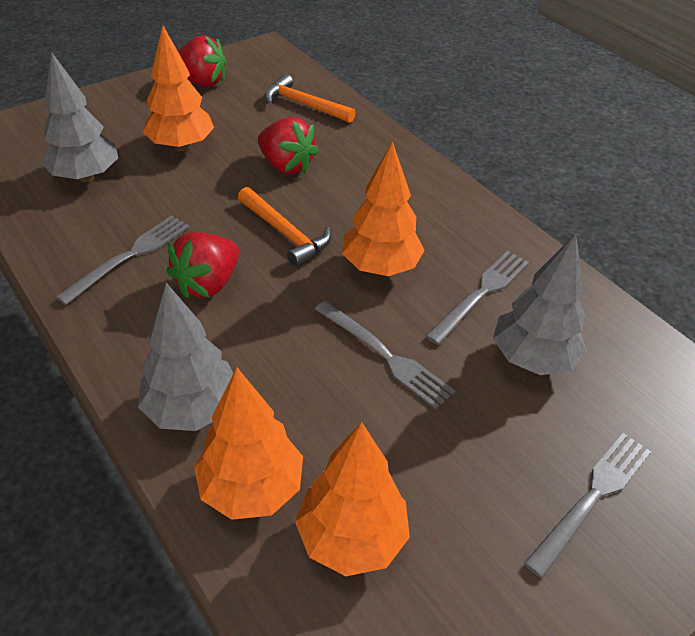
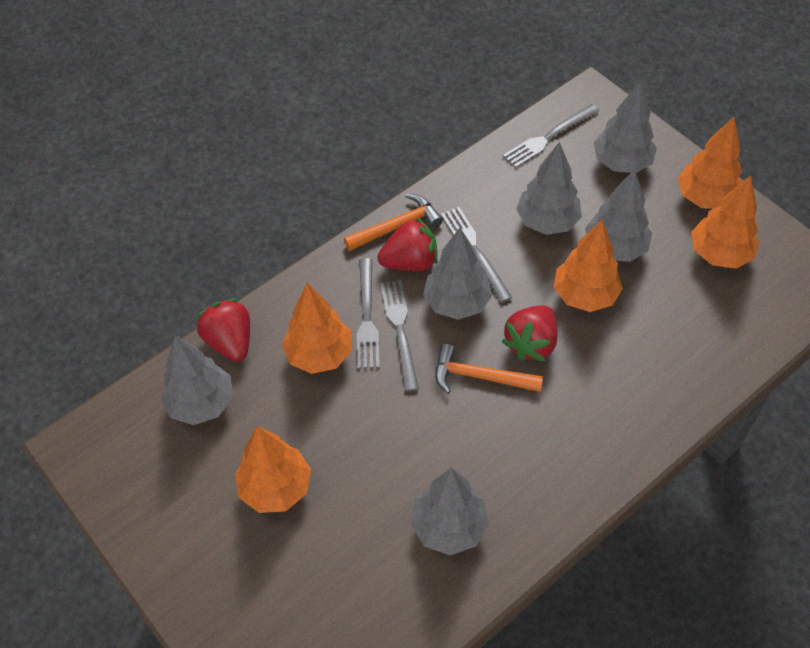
grey tree: 3 -> 6
orange tree: 4 -> 5

